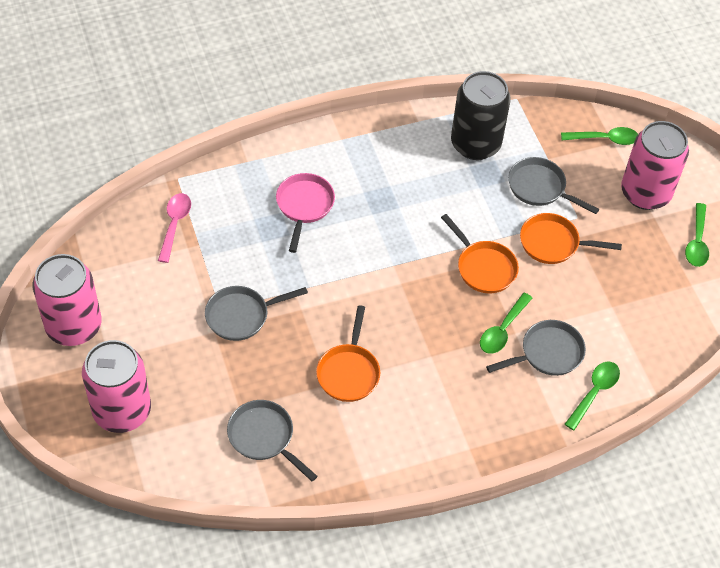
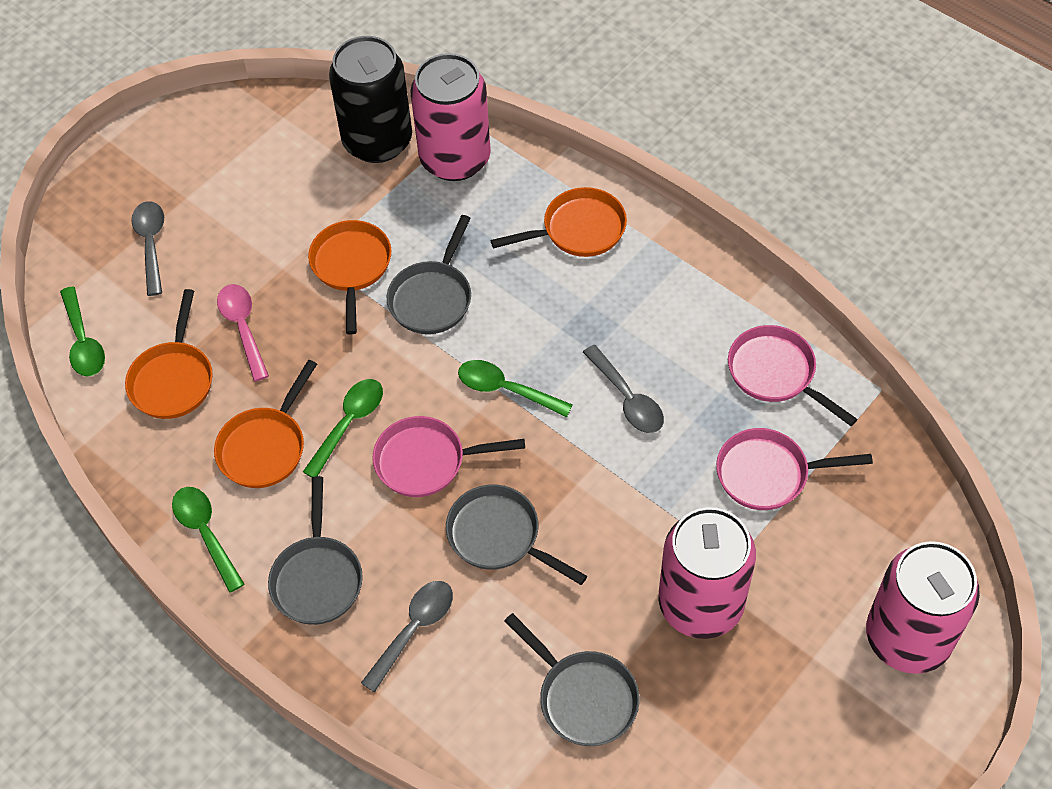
grey spoon: 0 -> 3
orange pan: 3 -> 4
pink pan: 1 -> 3

